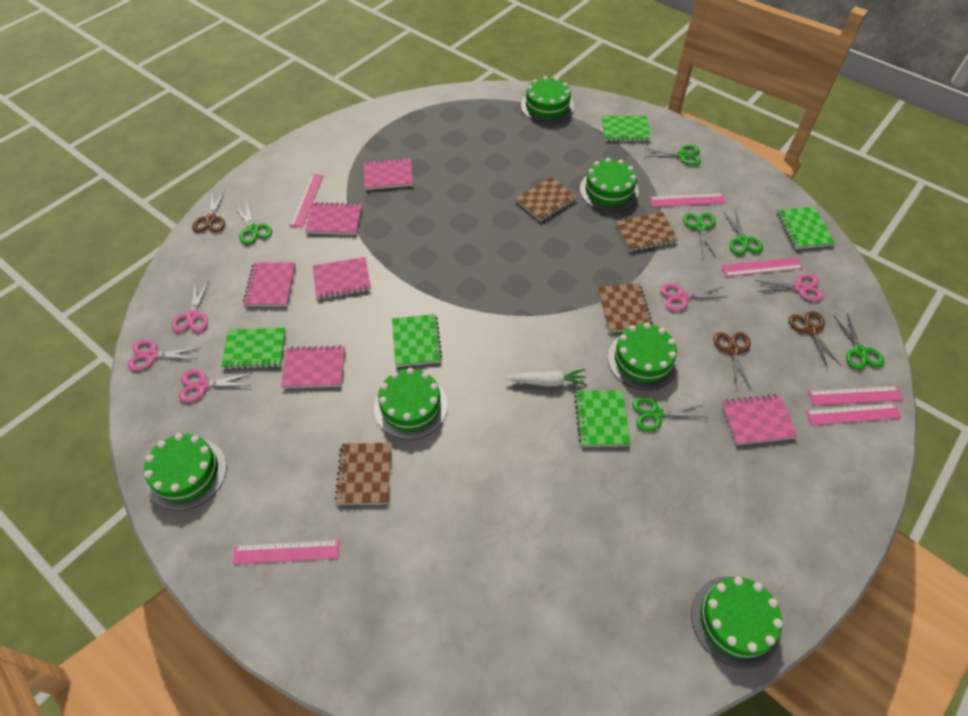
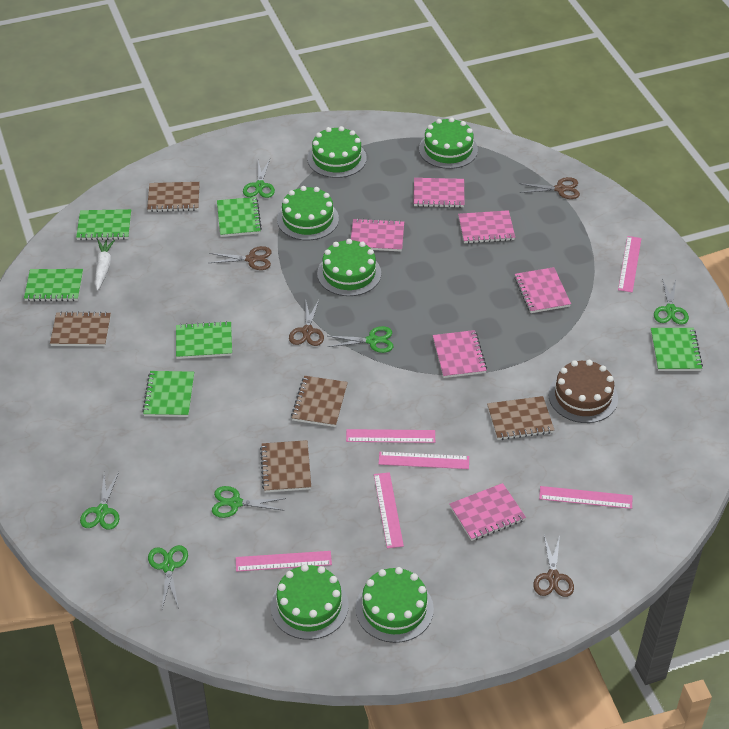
brown cake: 0 -> 1
brown notebook: 4 -> 5
brown scissors: 3 -> 4
green notebook: 5 -> 6
pink scissors: 5 -> 0

